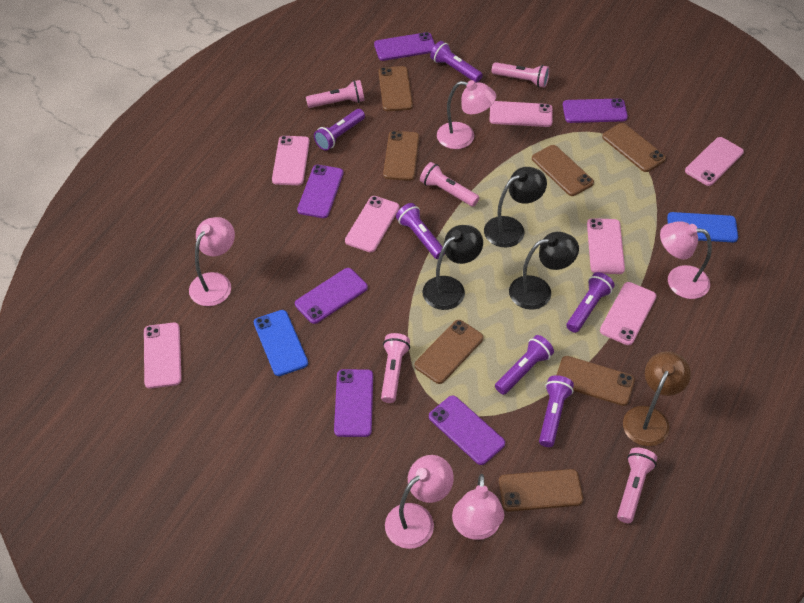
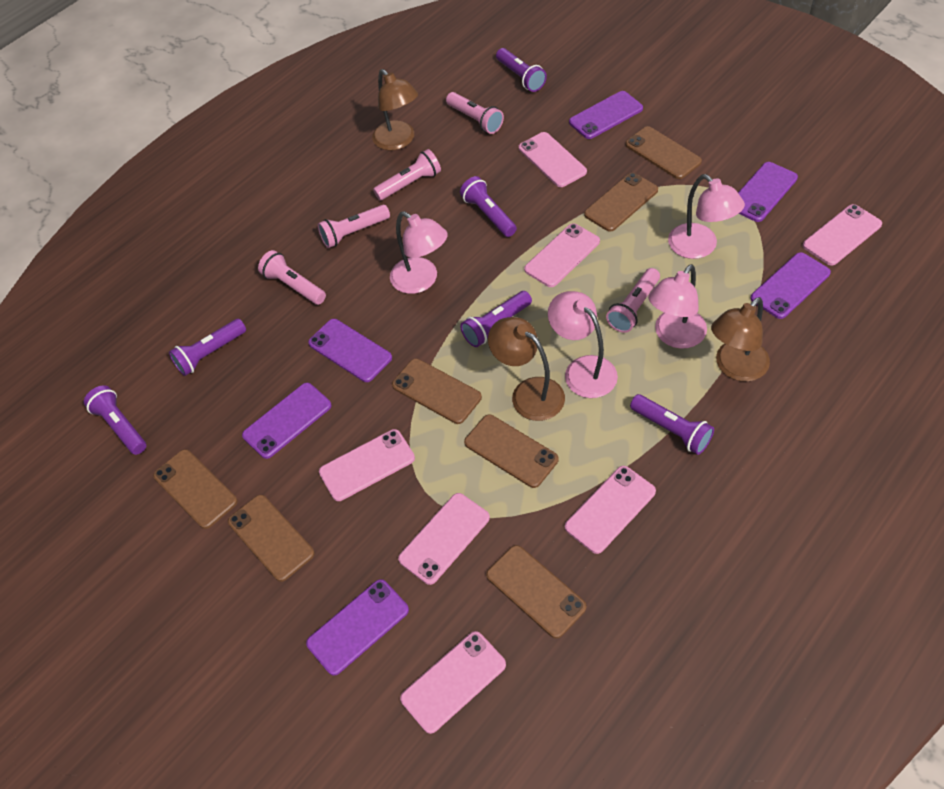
black lamp: 3 -> 0
blue phone: 2 -> 0
brown lamp: 1 -> 3
pink lamp: 5 -> 4

